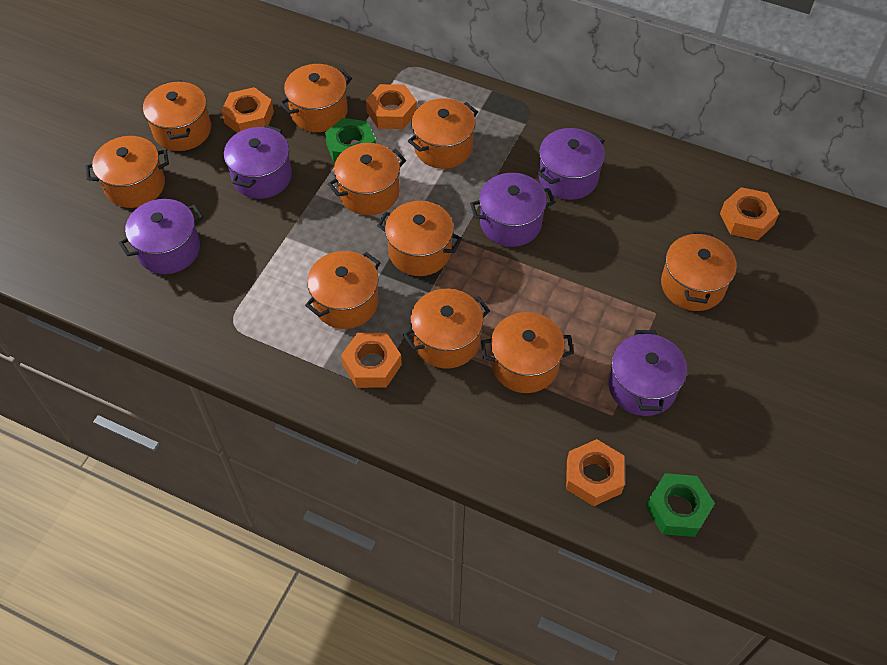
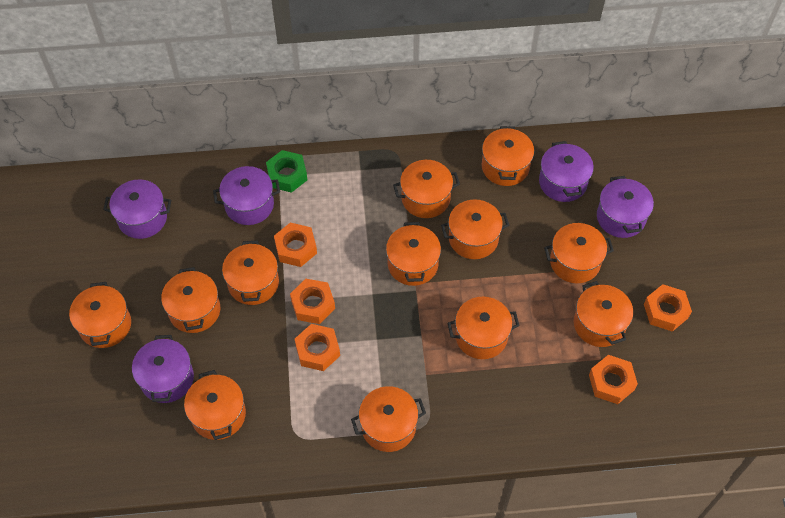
green nut: 2 -> 1
orange pot: 10 -> 12

